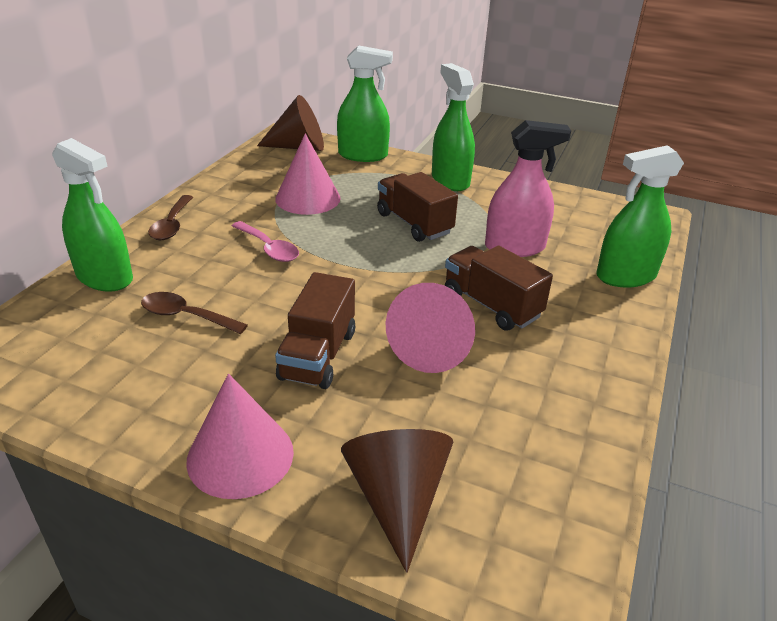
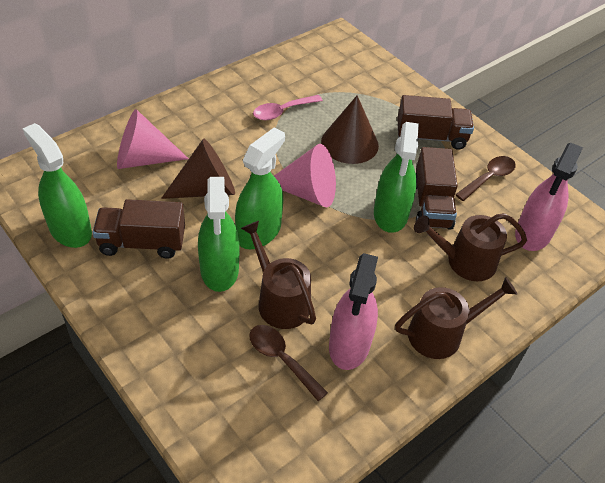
brown watering can: 0 -> 3
pink cone: 3 -> 2
pink spray bottle: 1 -> 2

